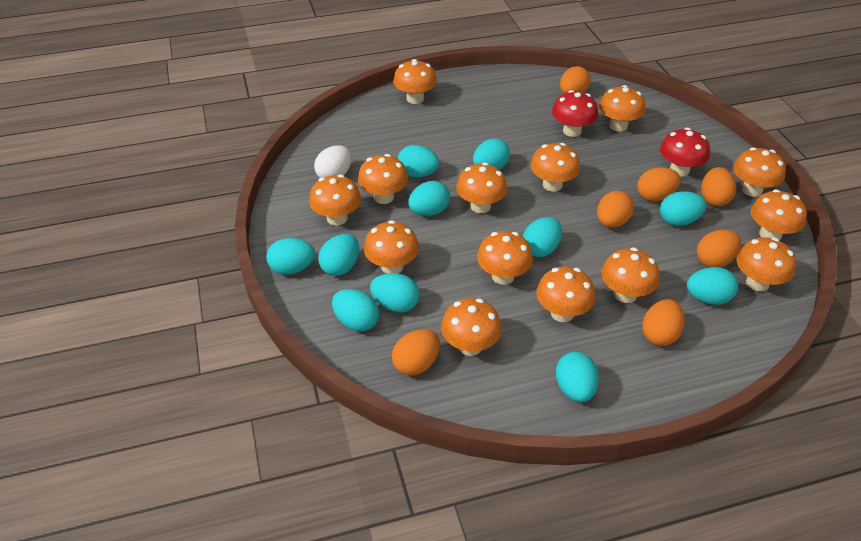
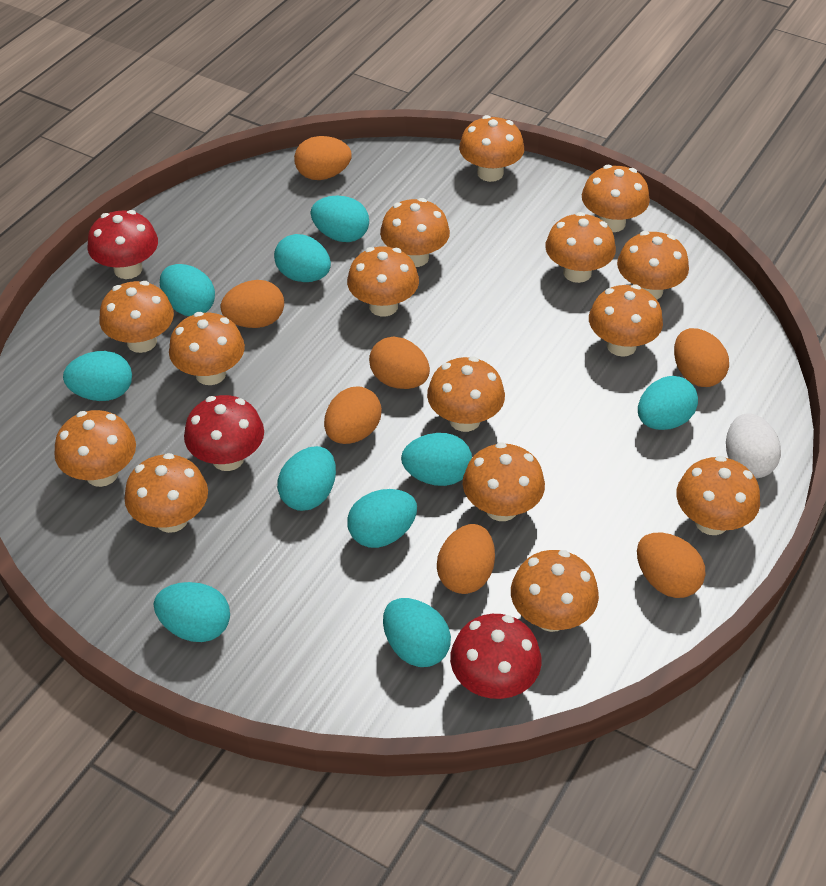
orange mushroom: 14 -> 15
red mushroom: 2 -> 3
turquoise egg: 11 -> 10

